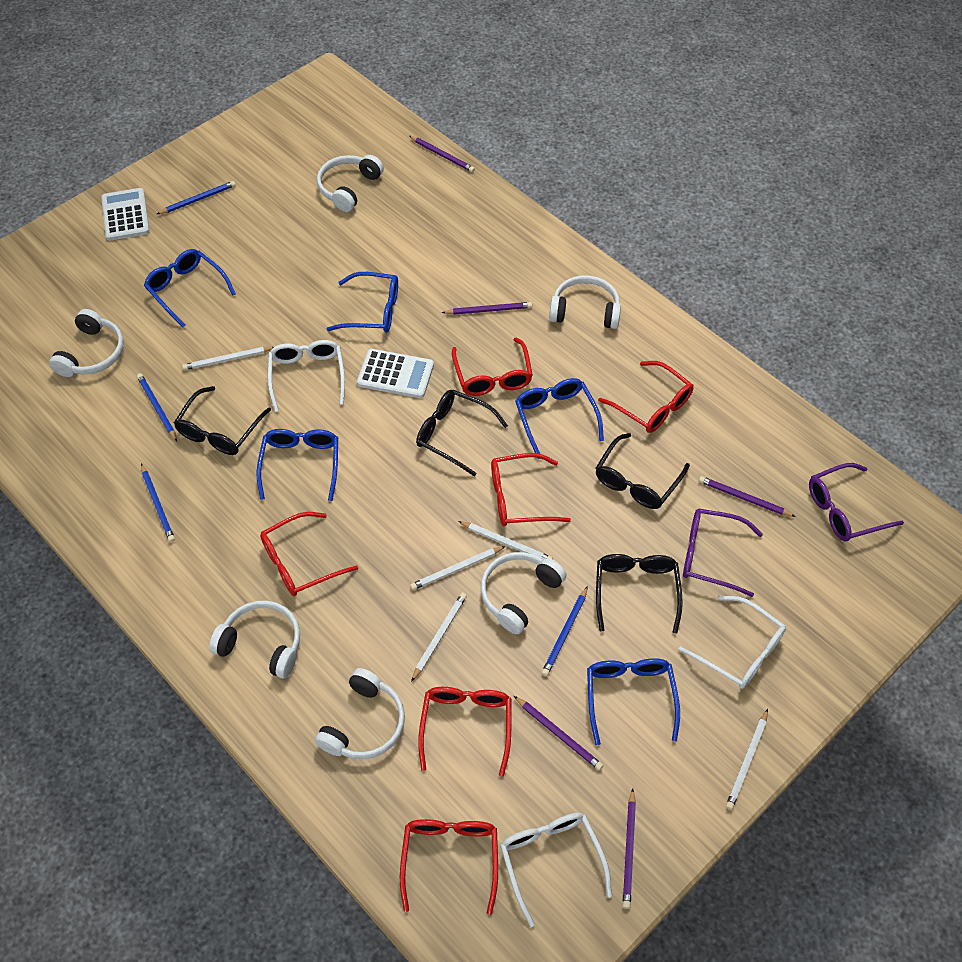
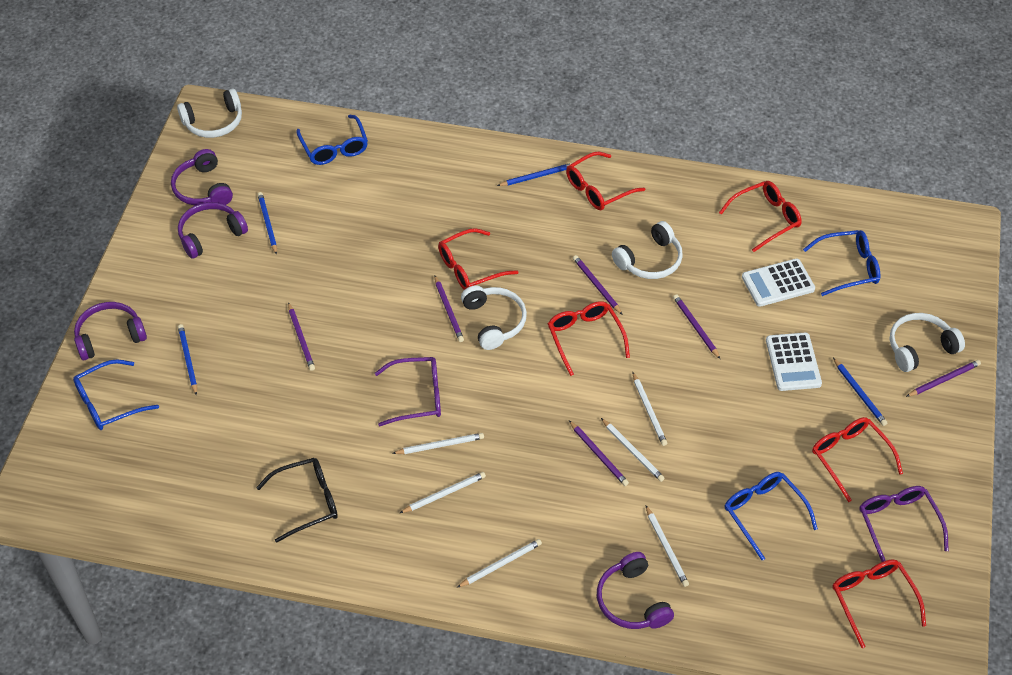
black glasses: 4 -> 1
blue glasses: 5 -> 4
purple headphones: 0 -> 4
purple pencil: 5 -> 6
white glasses: 3 -> 0
white headphones: 6 -> 4
white pencil: 5 -> 6

